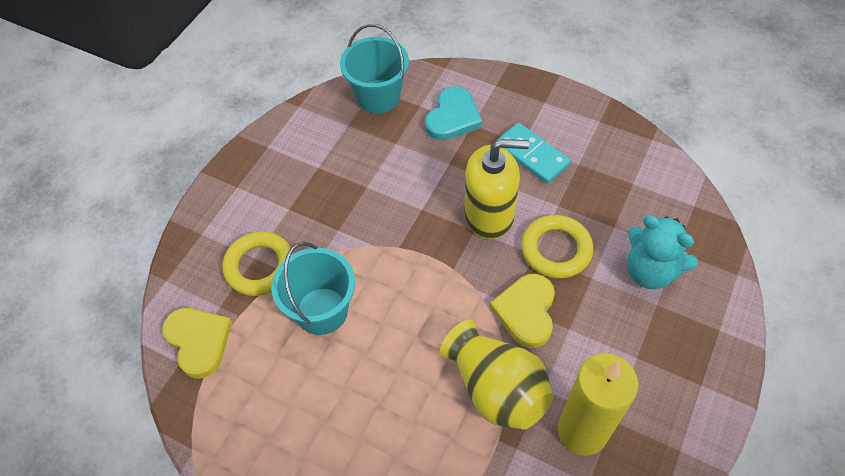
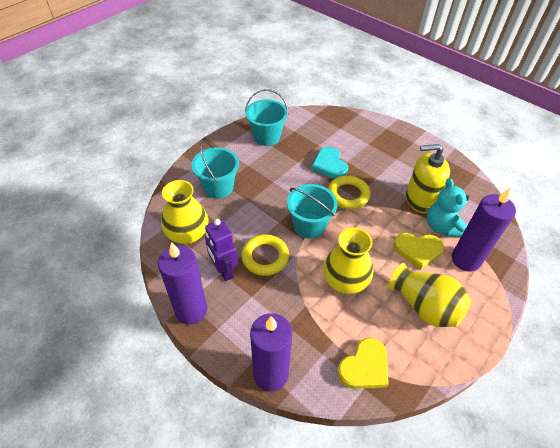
purple candle: 0 -> 3
purple robot: 0 -> 1
turquoise bucket: 2 -> 3
turquoise domino: 1 -> 0
yellow candle: 1 -> 0
yellow vase: 1 -> 3

